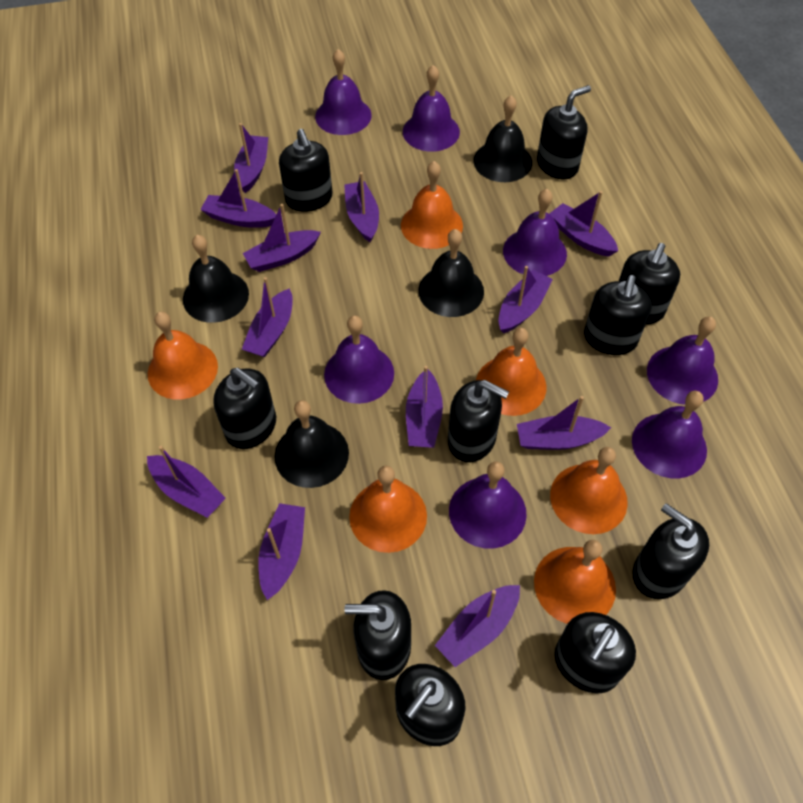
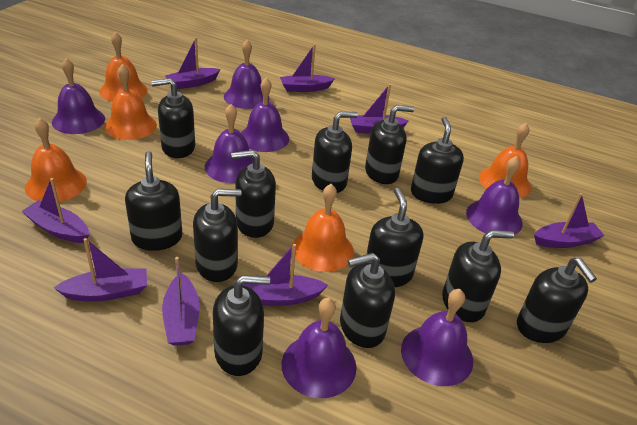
black bell: 4 -> 0
black soap dispenser: 10 -> 12
orange bell: 6 -> 5
purple boat: 12 -> 8

